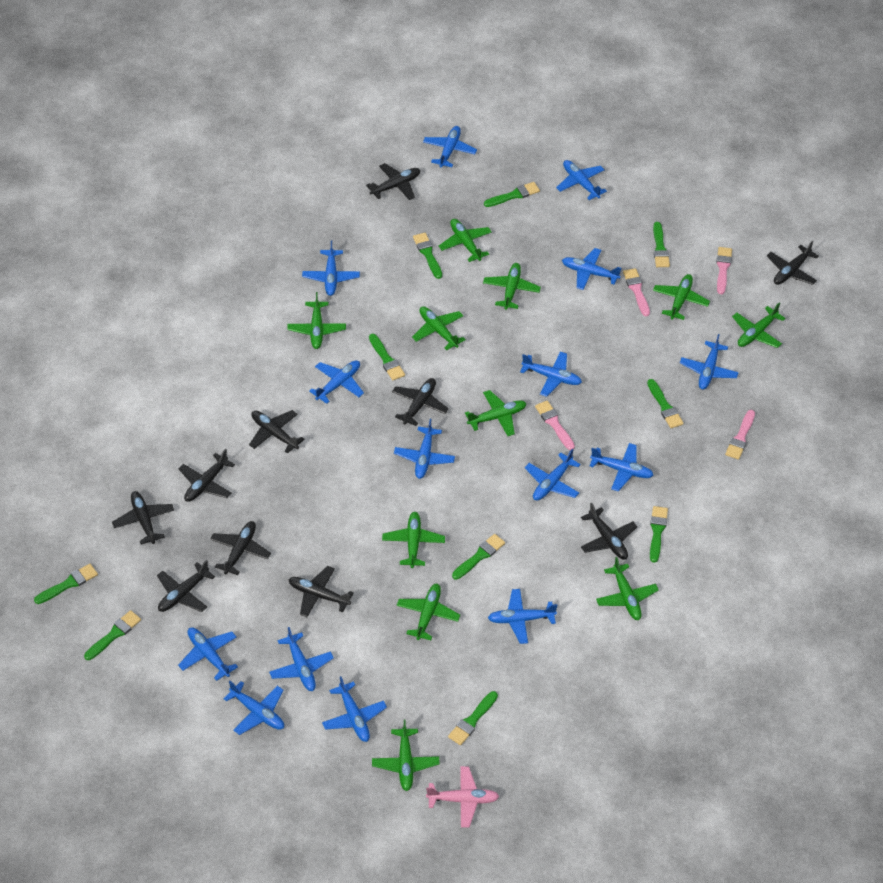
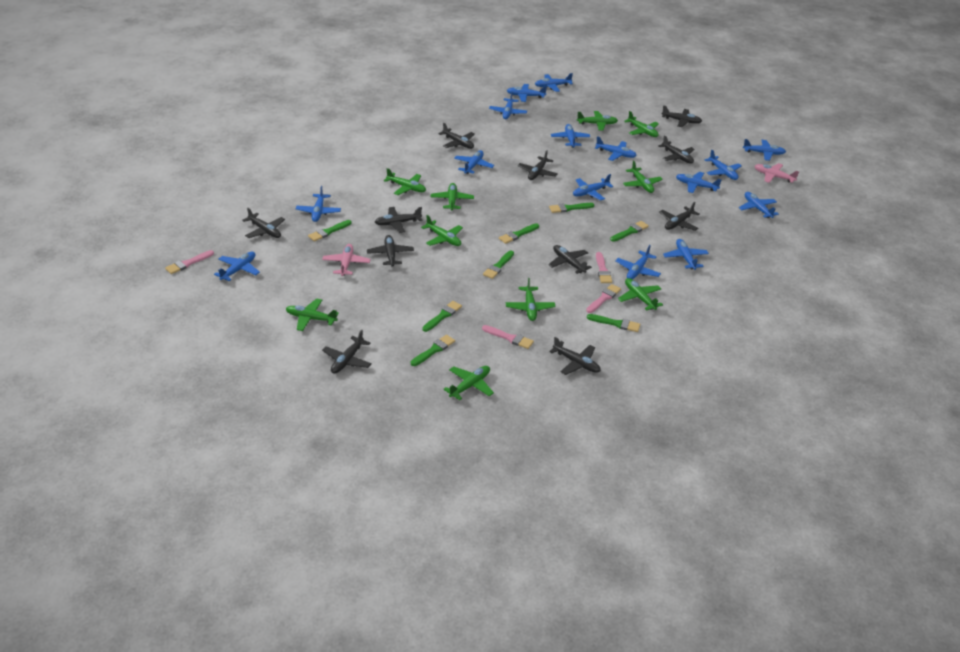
black plane: 10 -> 11
green brush: 10 -> 8
green plane: 11 -> 10
pink plane: 1 -> 2

